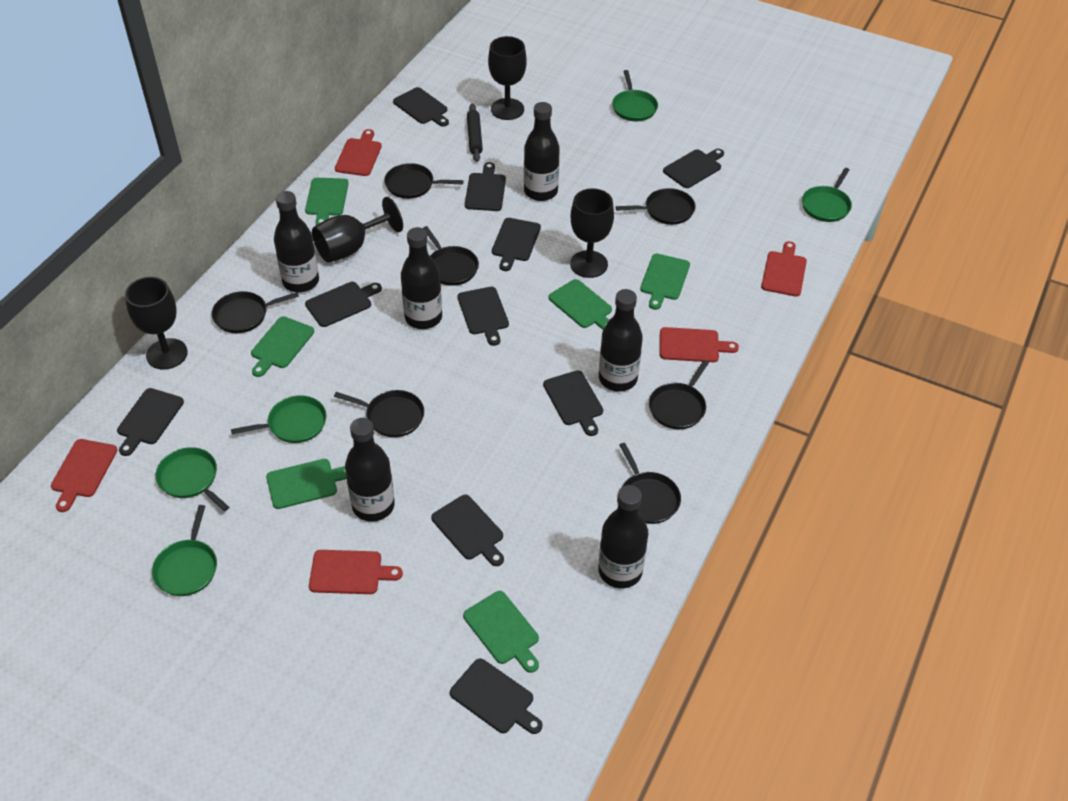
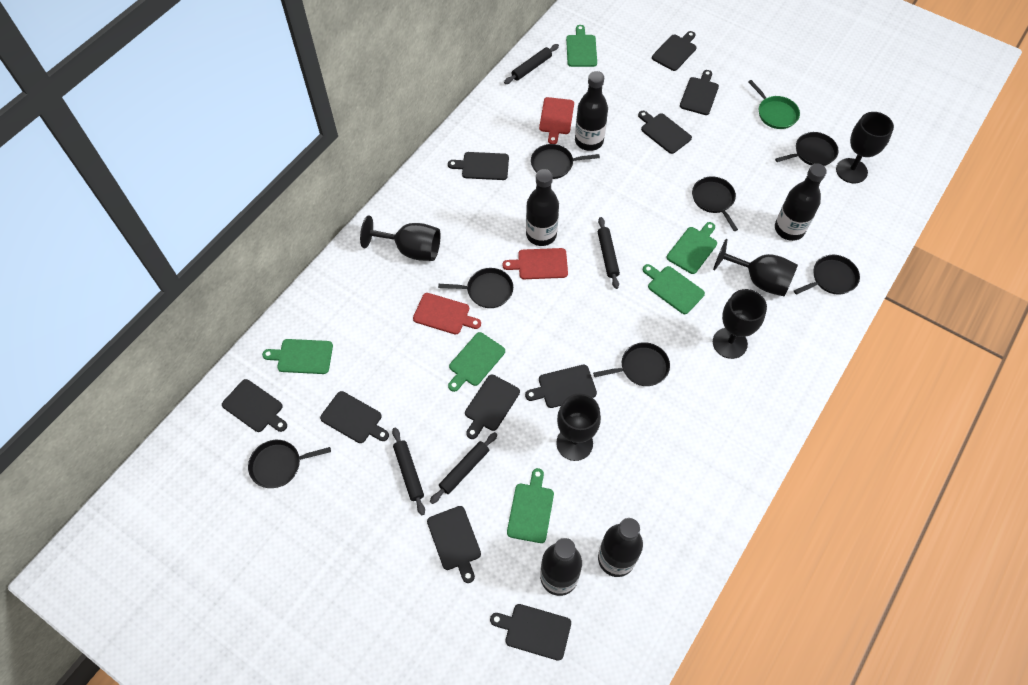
black bottle: 6 -> 5
black goblet: 4 -> 5
black rolling pin: 1 -> 4
green pan: 5 -> 1
red cutting board: 5 -> 3

